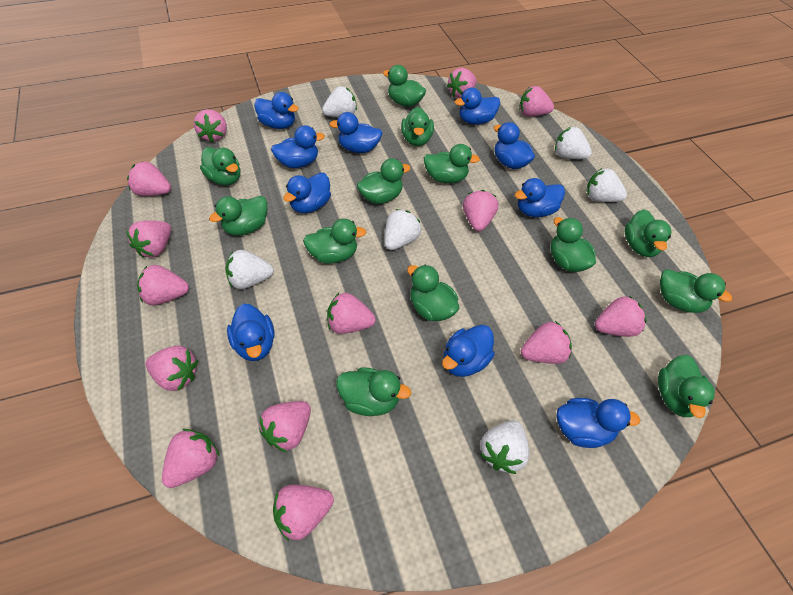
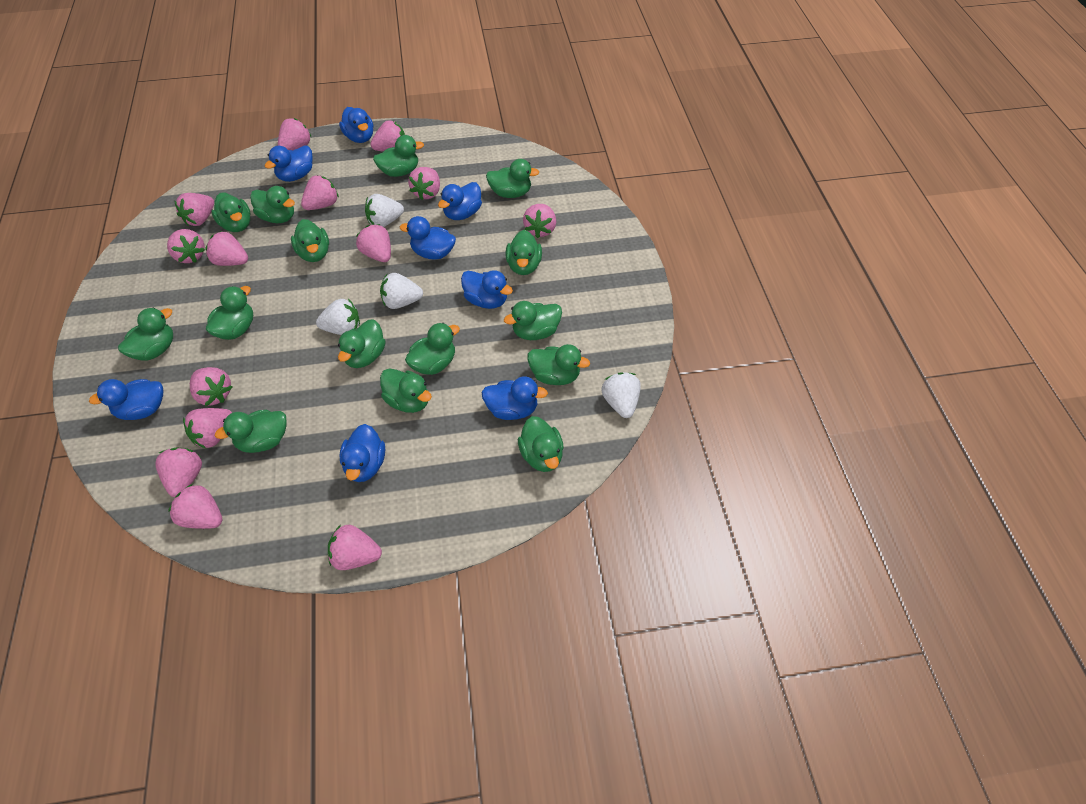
blue duck: 10 -> 8
green duck: 13 -> 15
white strawberry: 6 -> 4

